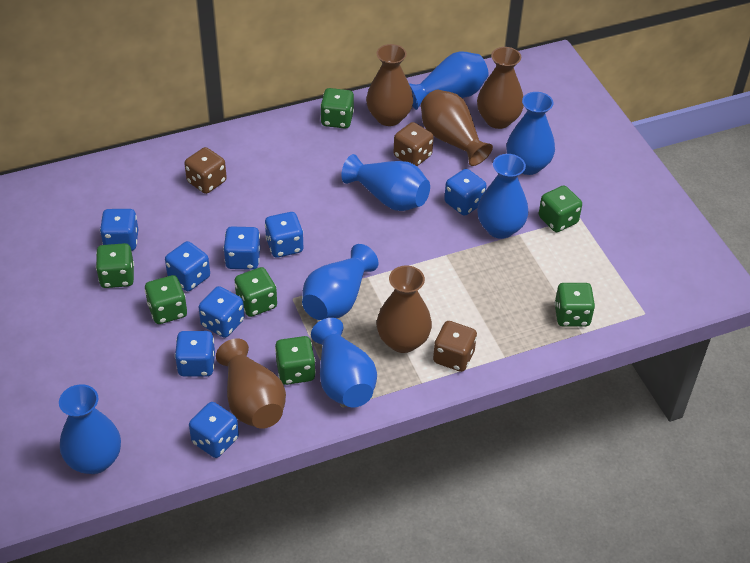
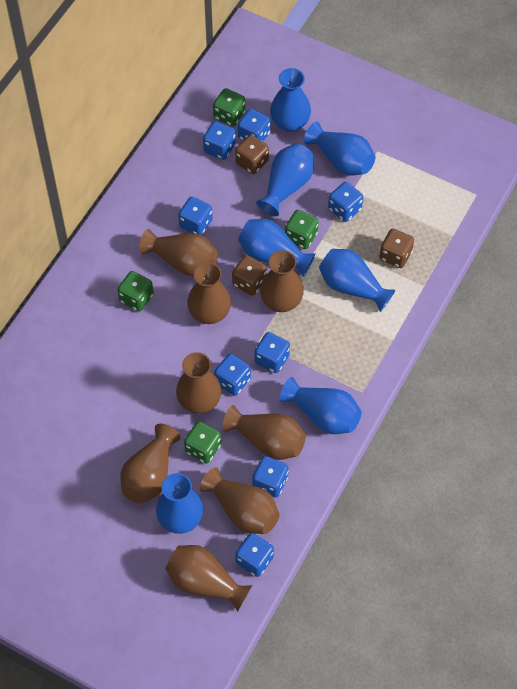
brown vase: 5 -> 8
green dice: 7 -> 4

